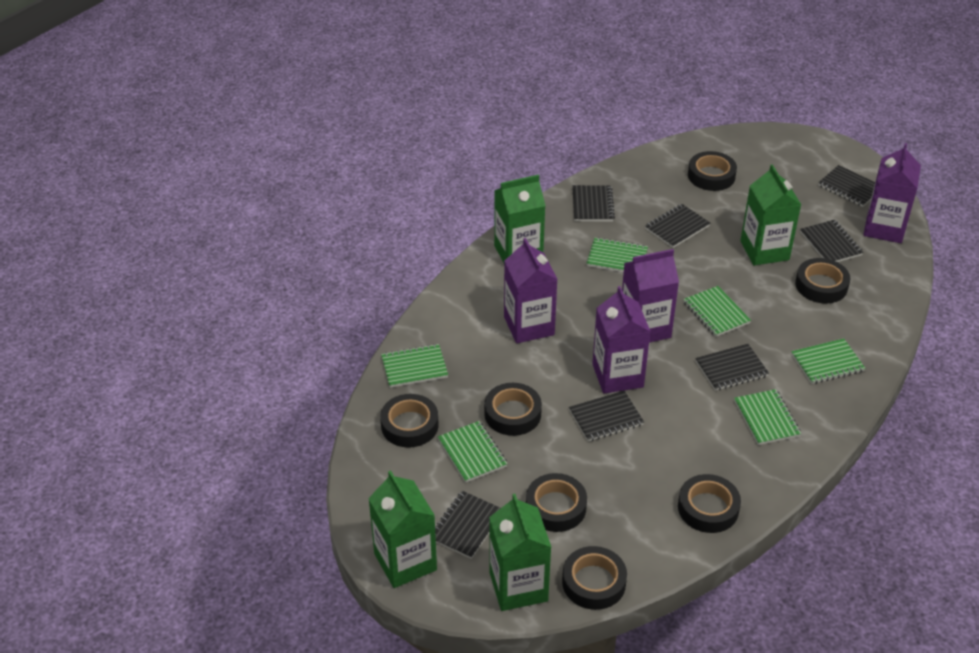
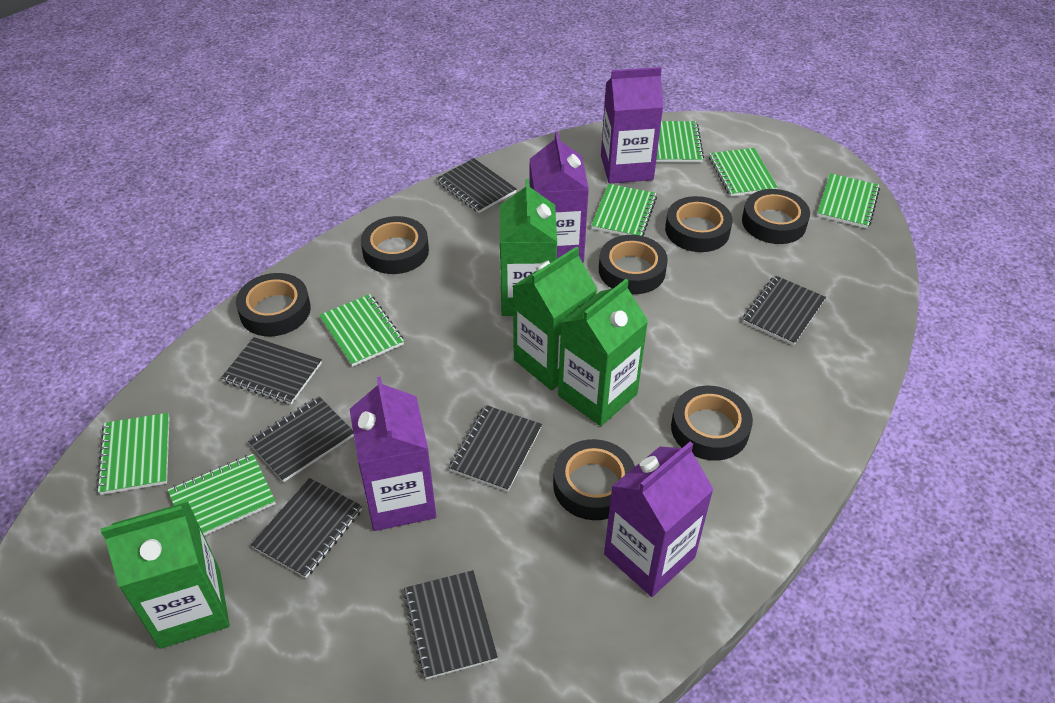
green notebook: 6 -> 7

